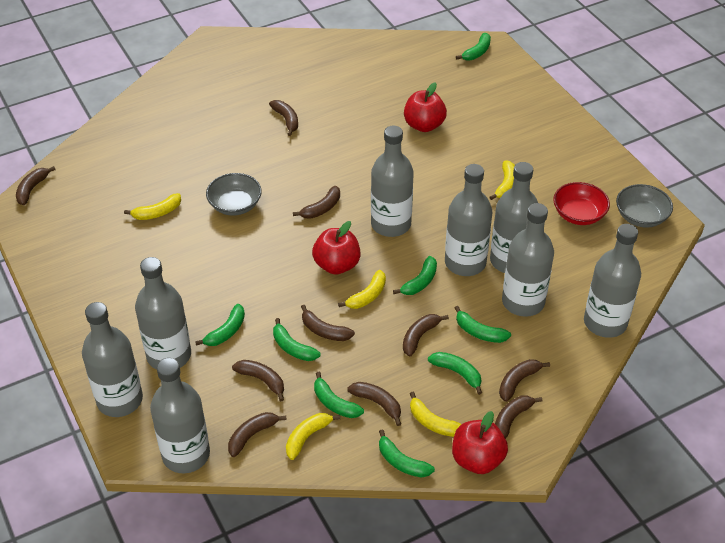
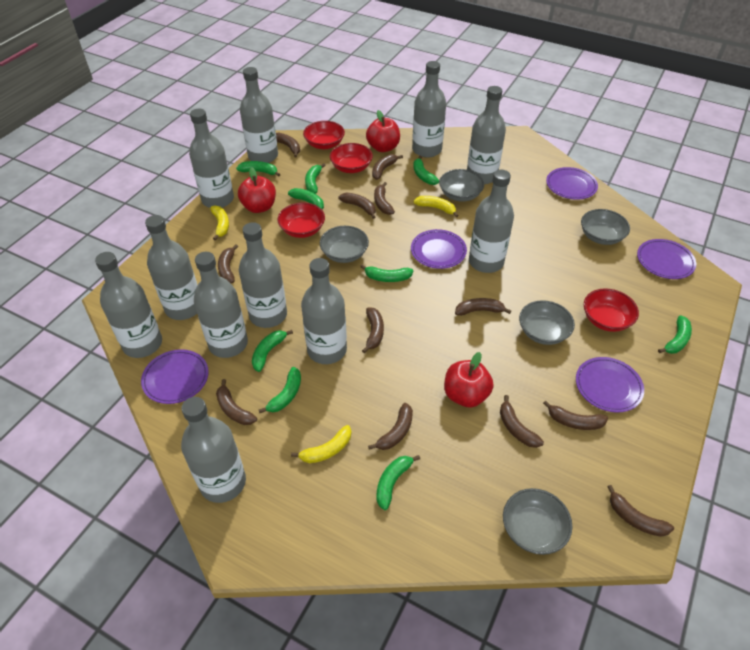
brown banana: 10 -> 12
green banana: 8 -> 9
grey bottle: 8 -> 11
grey bowl: 2 -> 5
purple plate: 0 -> 5
red bowl: 1 -> 4
yellow banana: 5 -> 3

